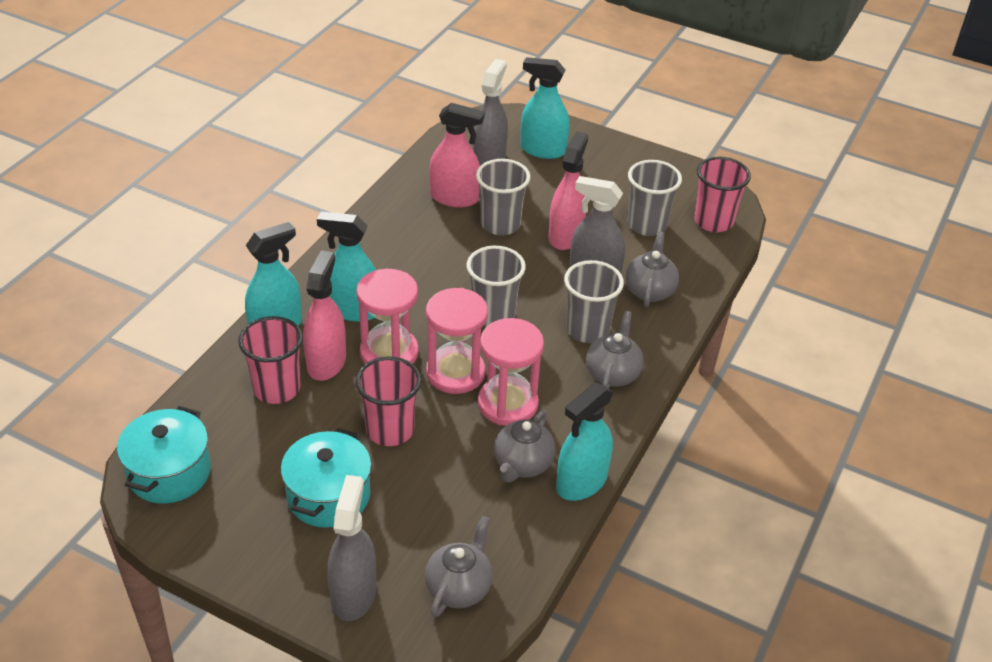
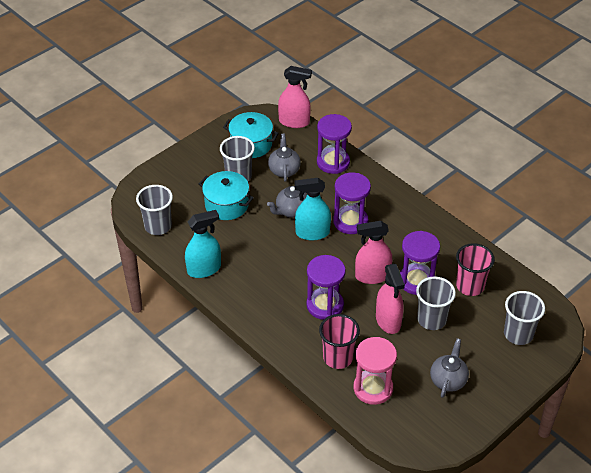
grey spray bottle: 3 -> 0
grey teapot: 4 -> 3
pink cup: 3 -> 2
pink hourglass: 3 -> 1
purple hourglass: 0 -> 4
turquoise spray bottle: 4 -> 2

